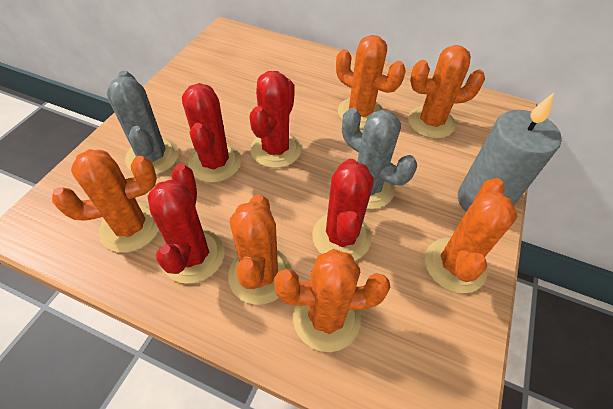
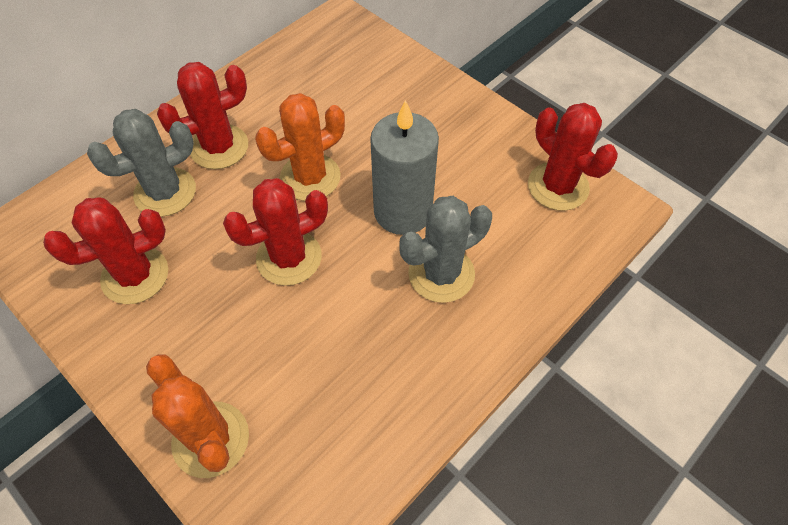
orange cactus: 6 -> 2

